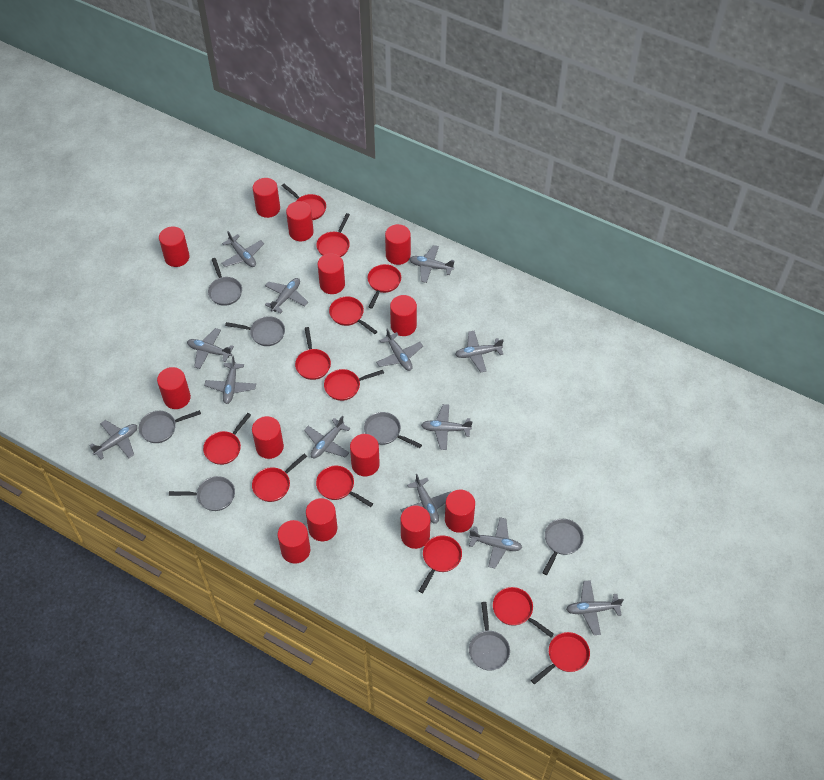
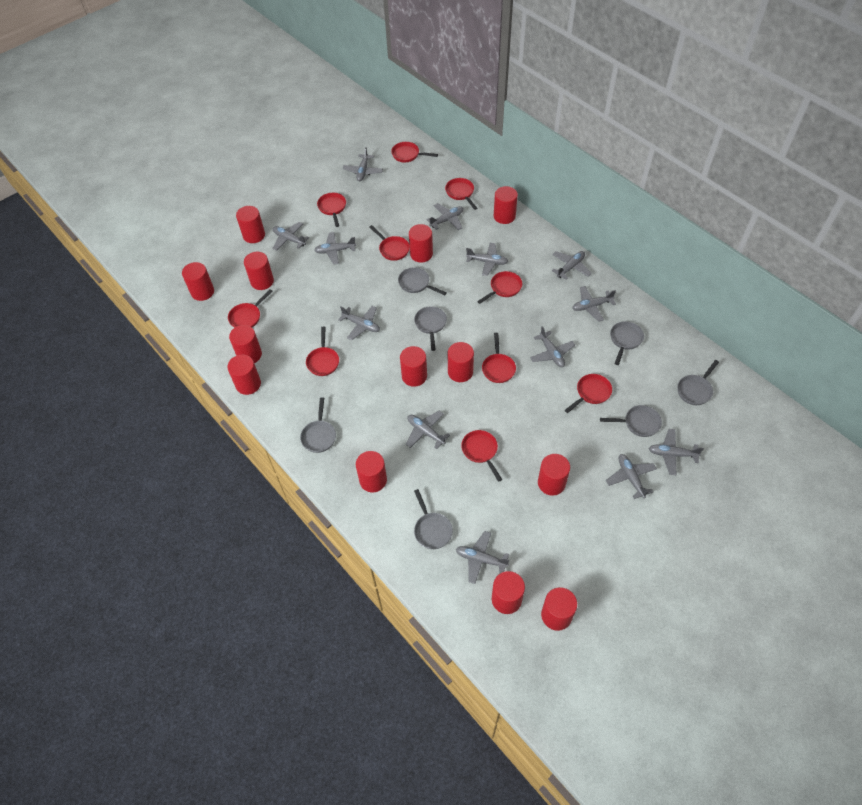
red pan: 12 -> 10

